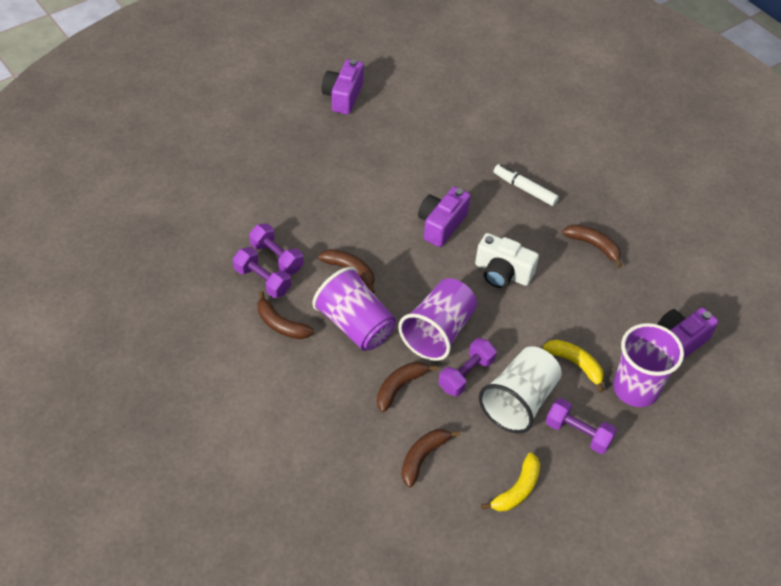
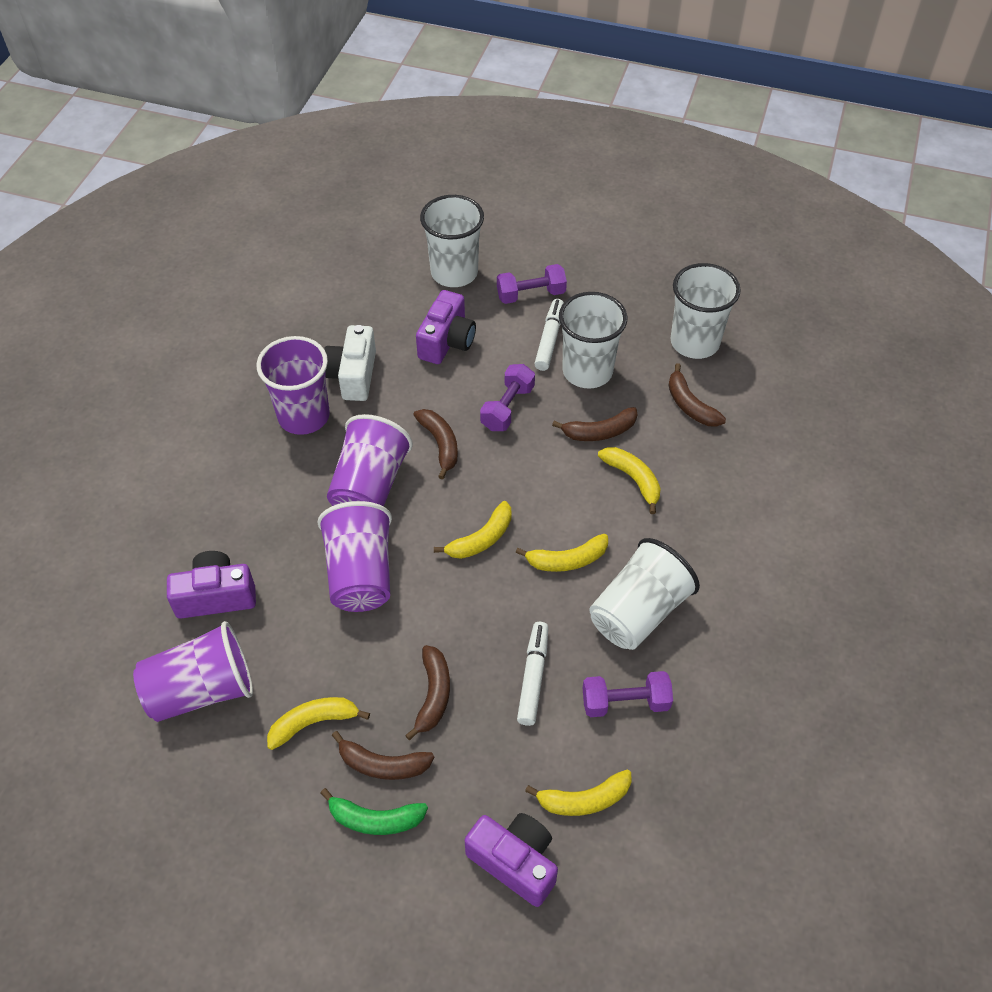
green banana: 0 -> 1
purple cup: 3 -> 4
purple dumbbell: 4 -> 3
white cup: 1 -> 4
white marker: 1 -> 2
yellow banana: 2 -> 5

